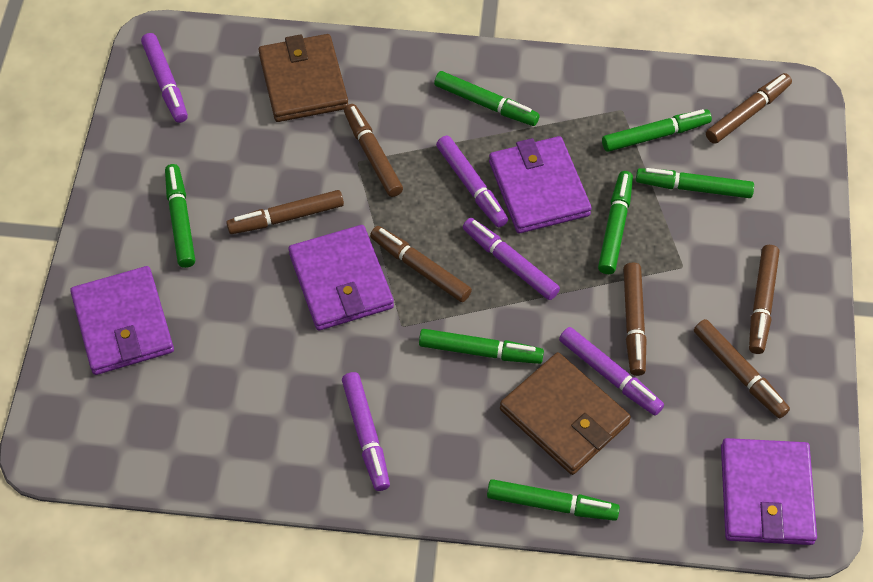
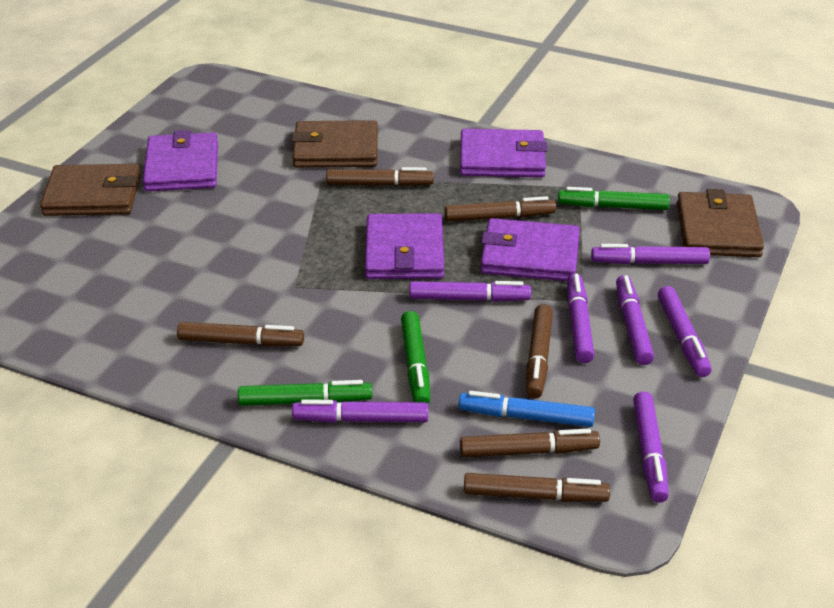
blue marker: 0 -> 1
brown marker: 7 -> 6
brown wallet: 2 -> 3
green marker: 7 -> 3
purple marker: 5 -> 7

